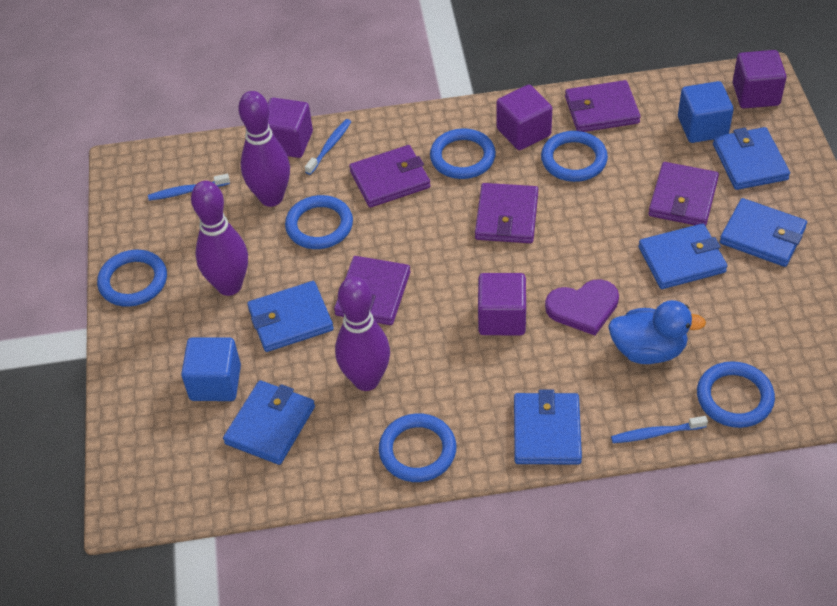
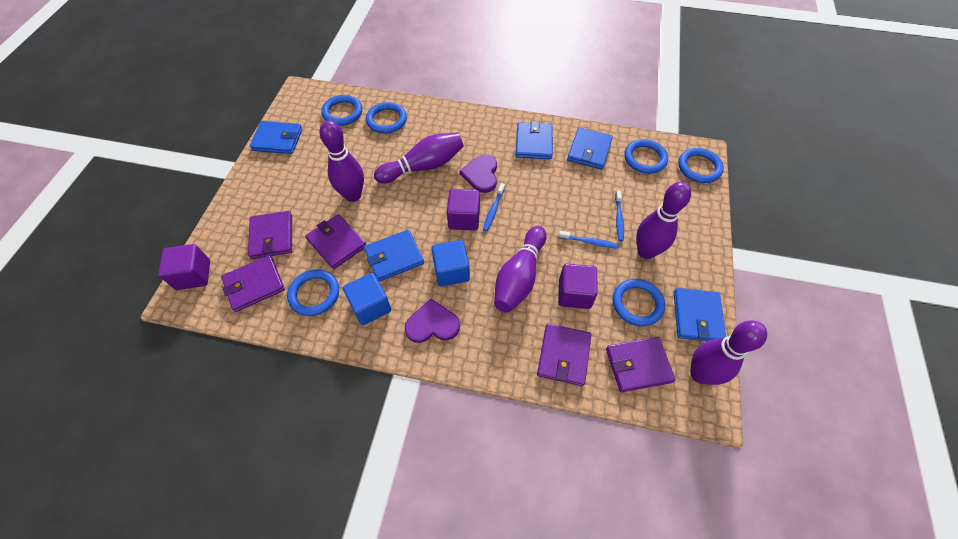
blue duck: 1 -> 0
blue wallet: 6 -> 5
purple bowling pin: 3 -> 5
purple cube: 4 -> 3
purple heart: 1 -> 2

